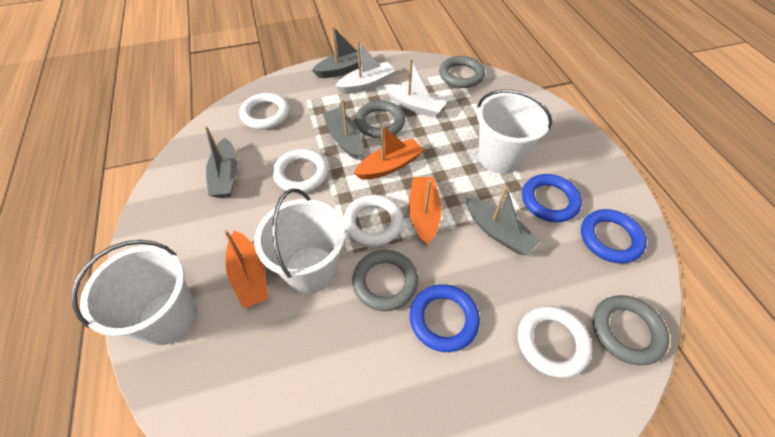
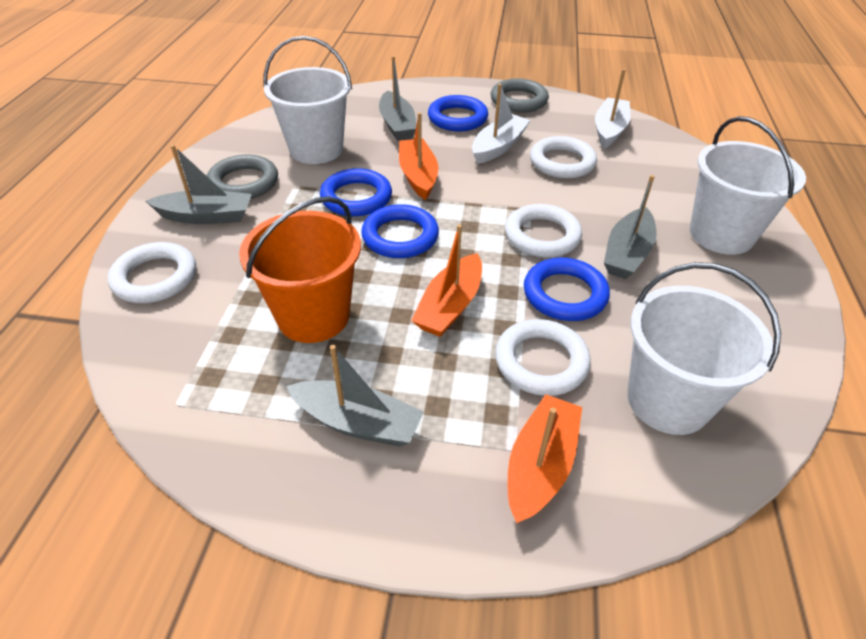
blue ring: 3 -> 4
grey ring: 4 -> 2
orange bucket: 0 -> 1

